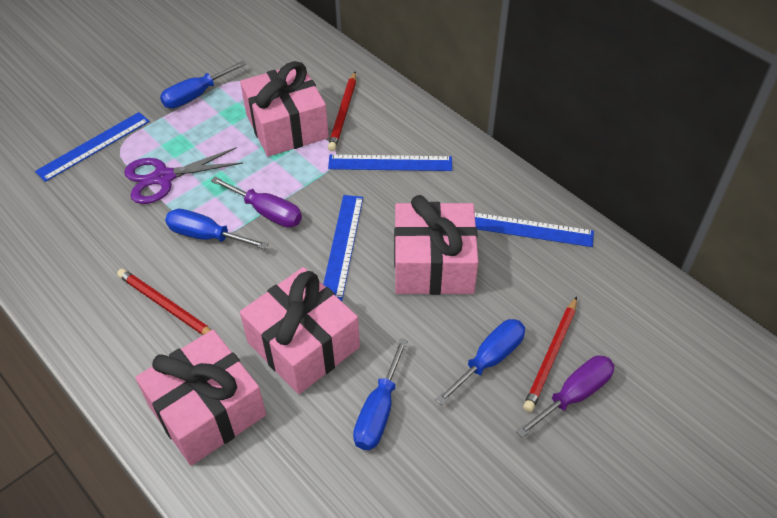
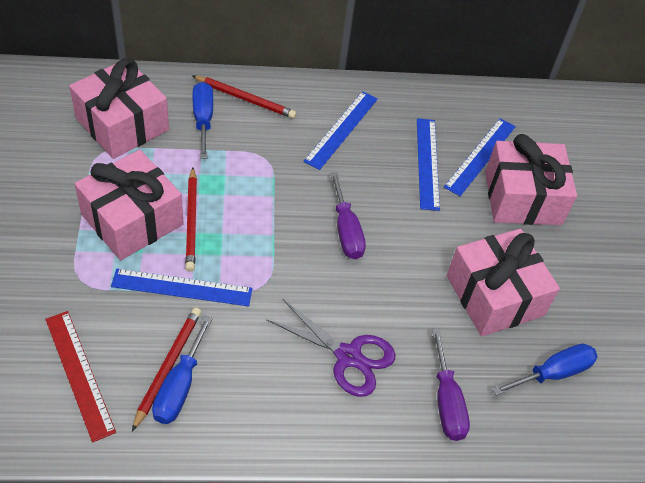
blue screwdriver: 4 -> 3
red ruler: 0 -> 1

